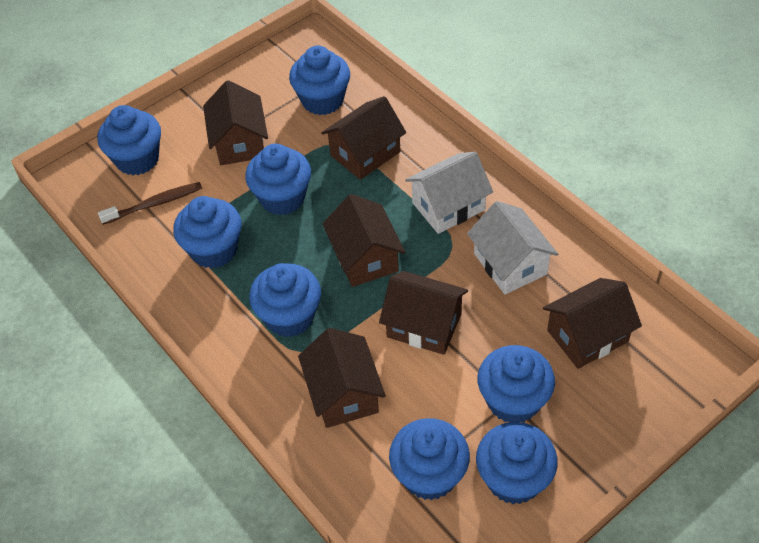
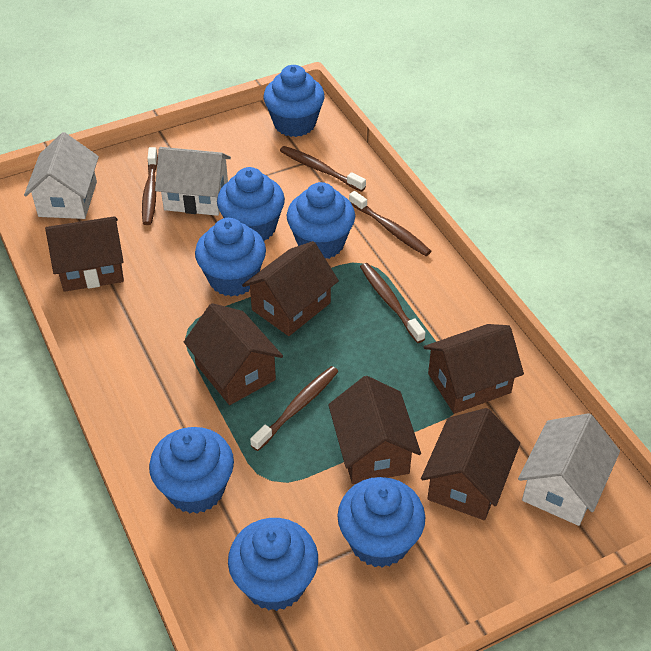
blue cupcake: 8 -> 7
brown toothbrush: 1 -> 5
white house: 2 -> 3

